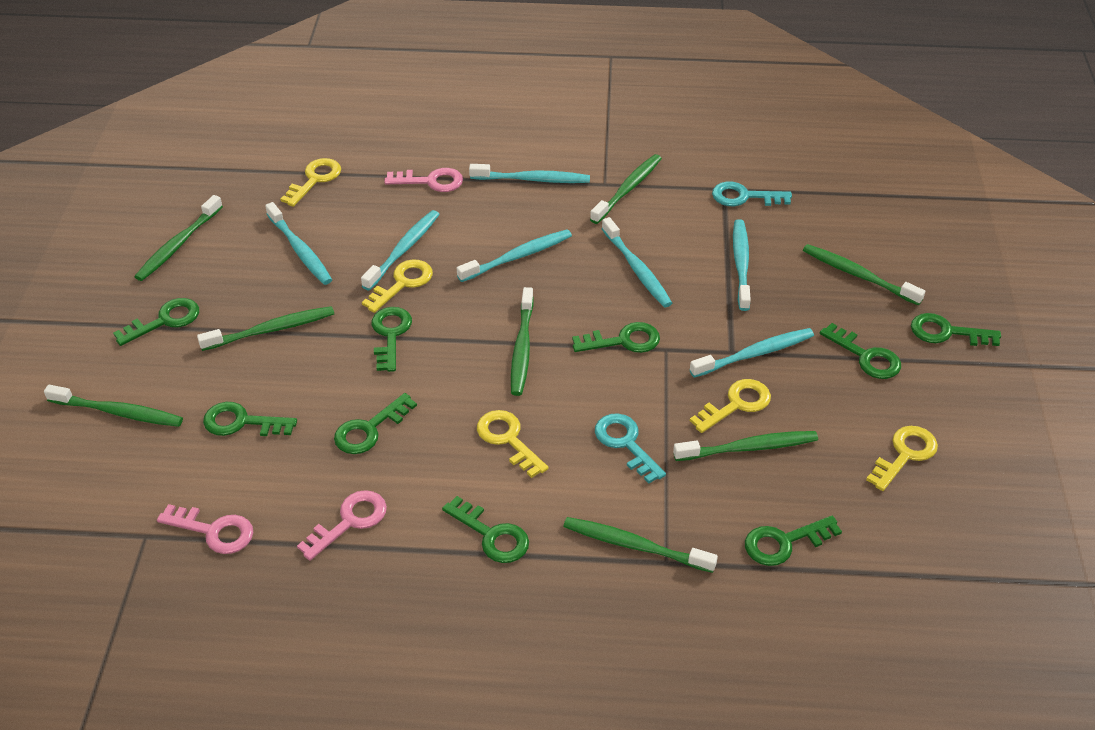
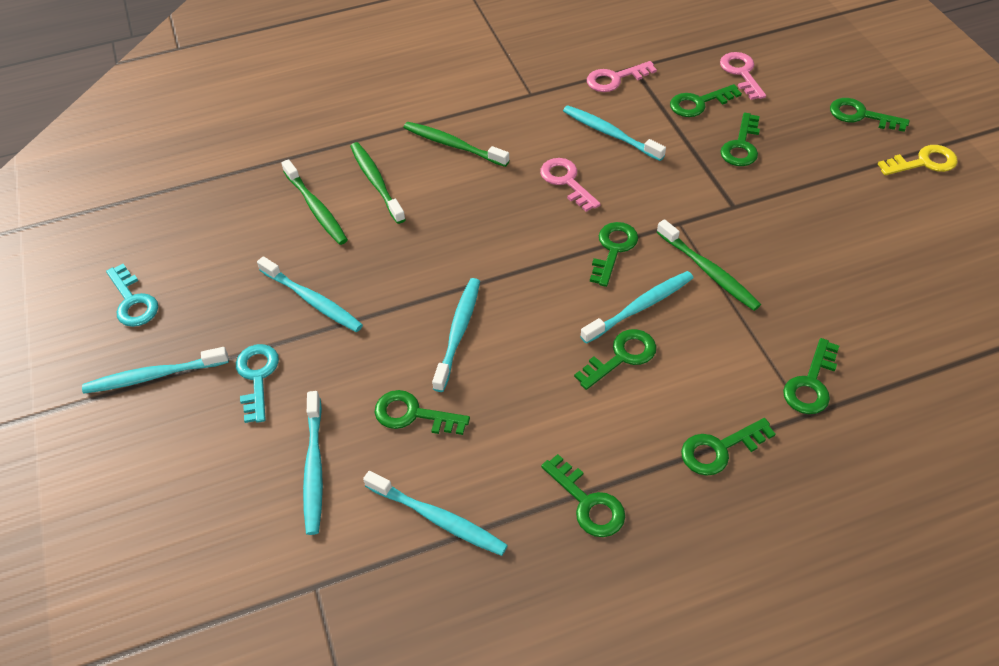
green toothbrush: 8 -> 4
yellow key: 5 -> 1

